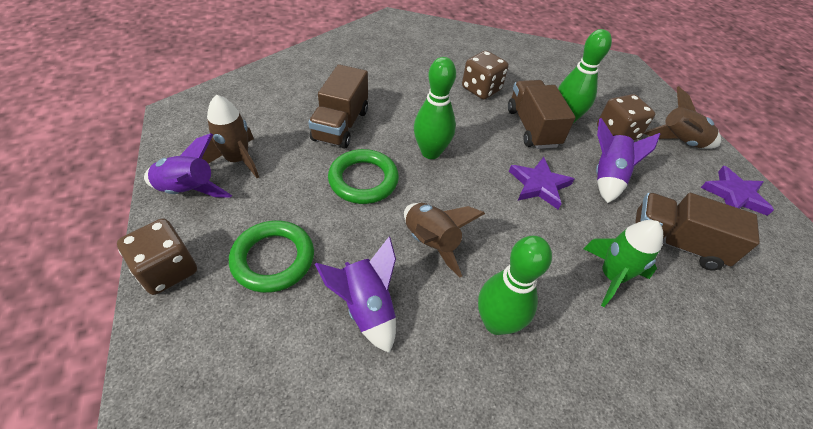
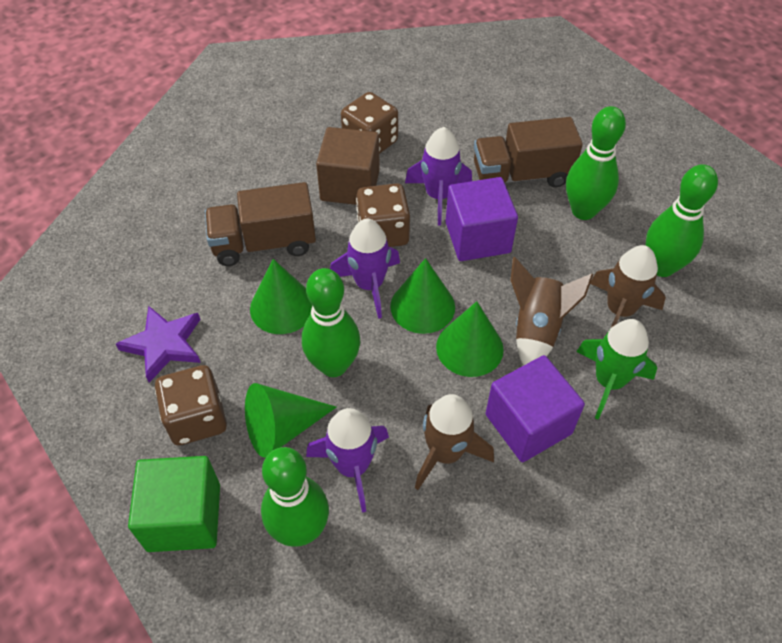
brown cube: 0 -> 1
brown truck: 3 -> 2
green bowling pin: 3 -> 4
green cone: 0 -> 4
green cube: 0 -> 1
green ring: 2 -> 0
purple cube: 0 -> 2
purple star: 2 -> 1

